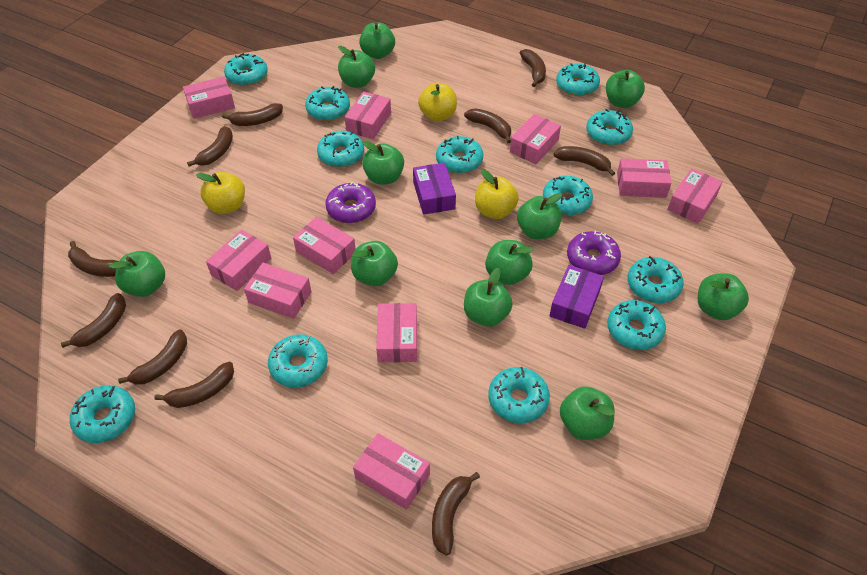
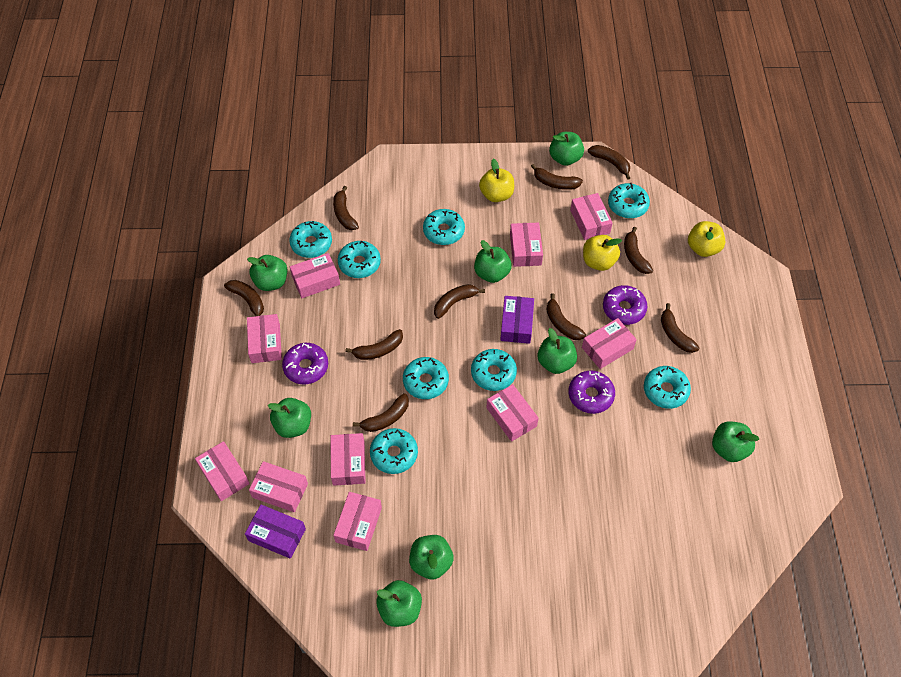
green apple: 11 -> 8
purple donut: 2 -> 3
turquoise donut: 12 -> 8

